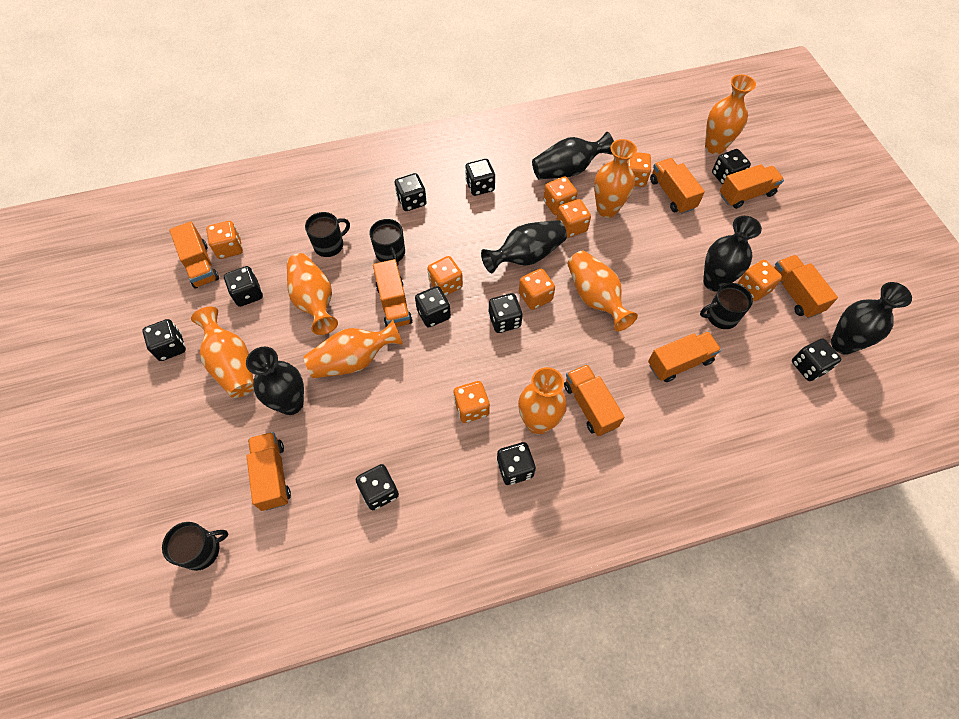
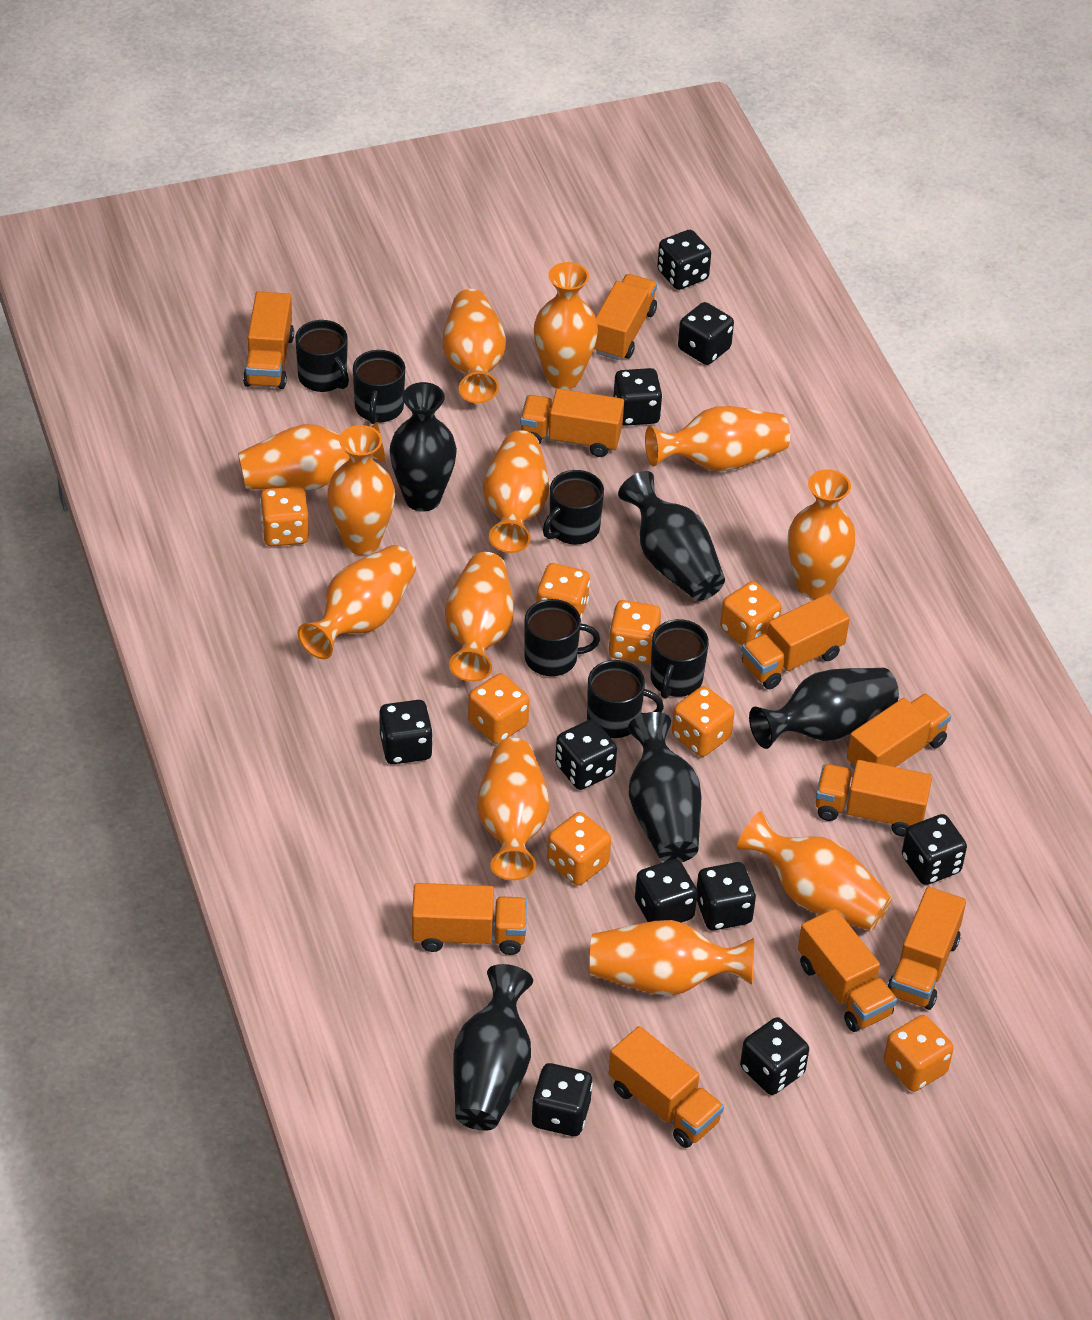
black mug: 4 -> 6
orange truck: 8 -> 10
orange vase: 7 -> 12

